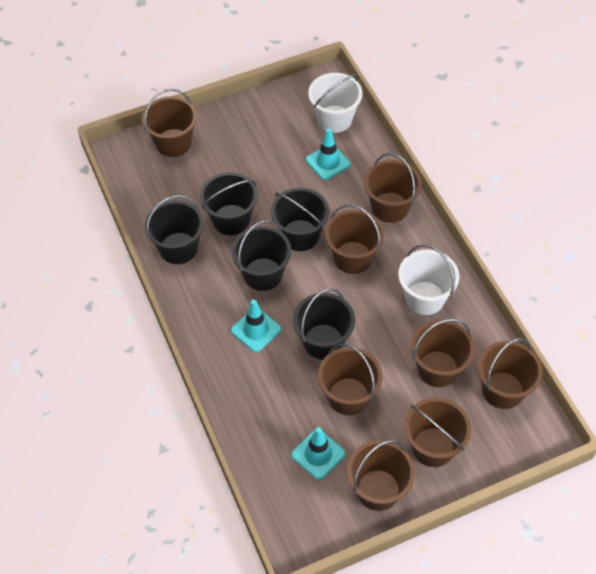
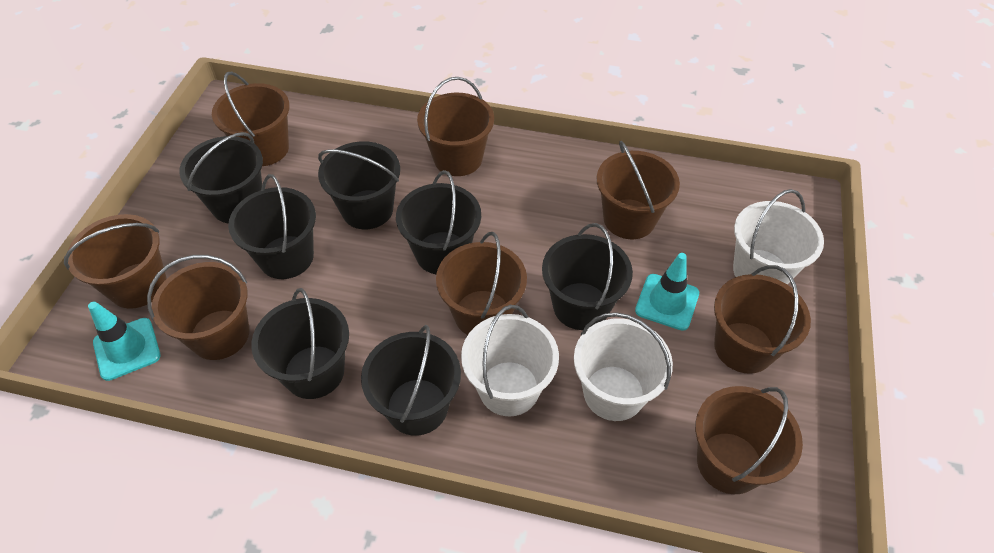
black bucket: 5 -> 7
turquoise traffic cone: 3 -> 2
white bucket: 2 -> 3

